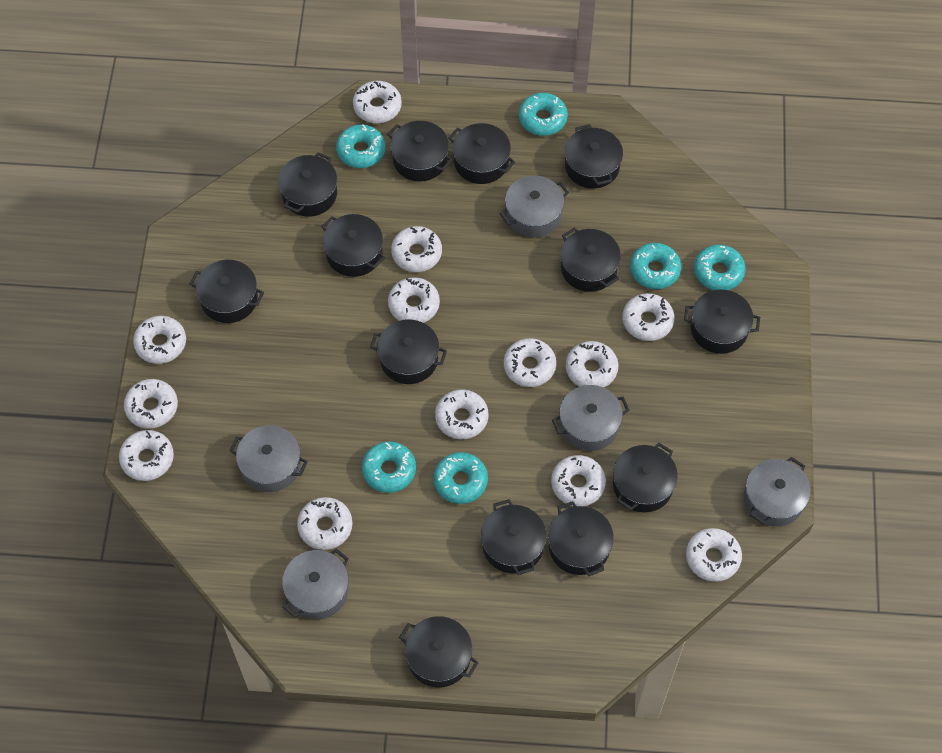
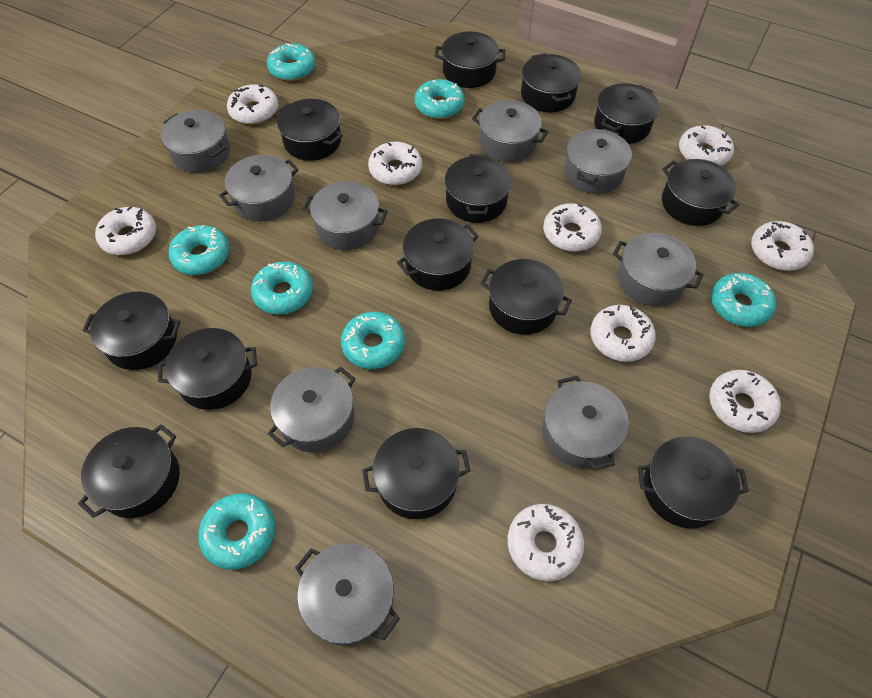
grey pot: 5 -> 9
turquoise donut: 6 -> 7
white donut: 13 -> 9

